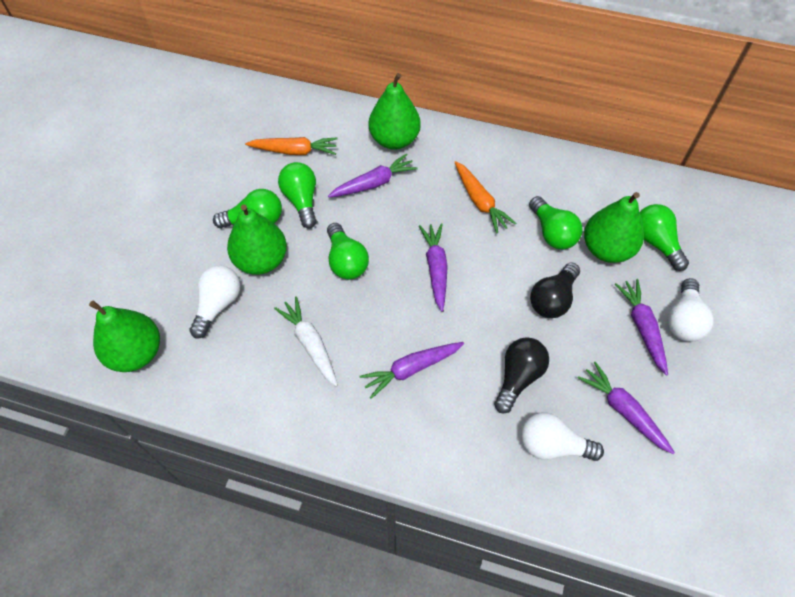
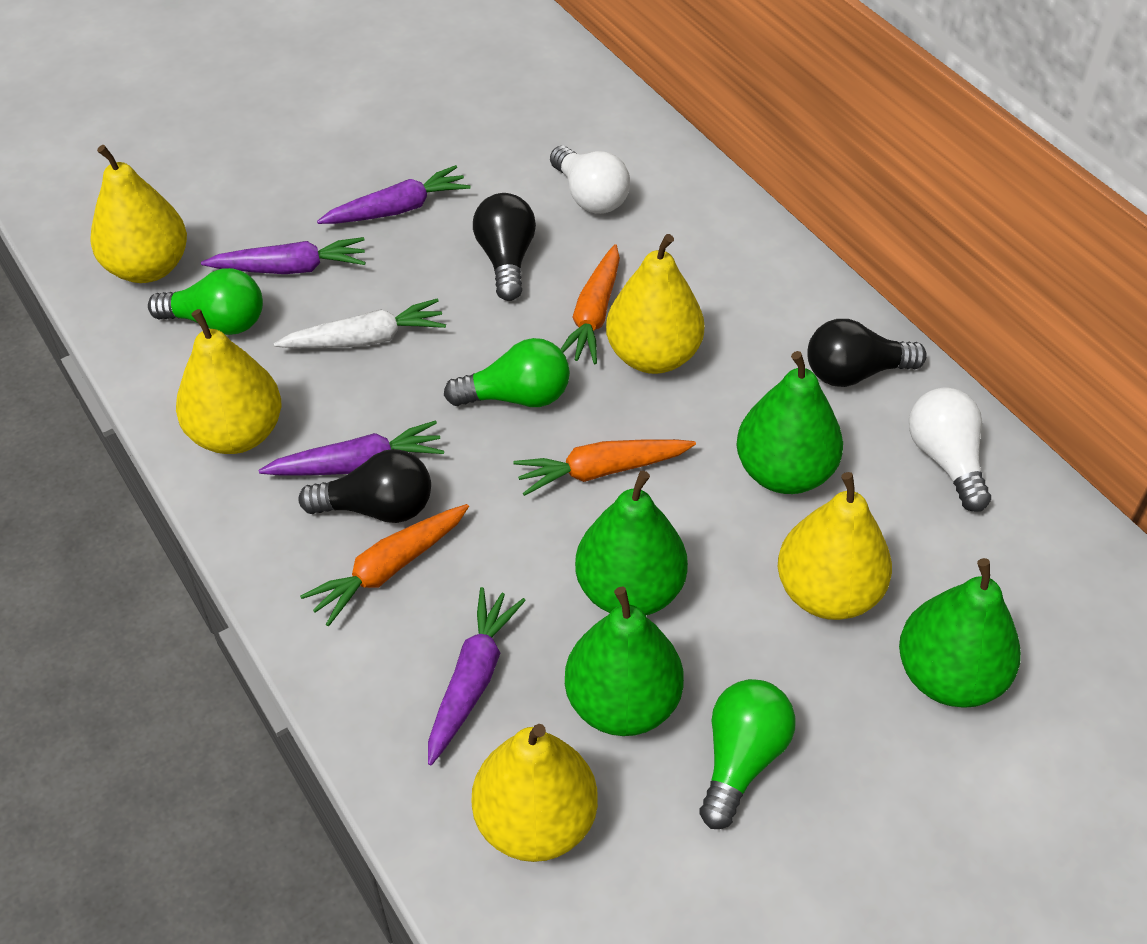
black light bulb: 2 -> 3
green light bulb: 5 -> 3
orange carrot: 2 -> 3
purple carrot: 5 -> 4
white light bulb: 3 -> 2
yellow pear: 0 -> 5

